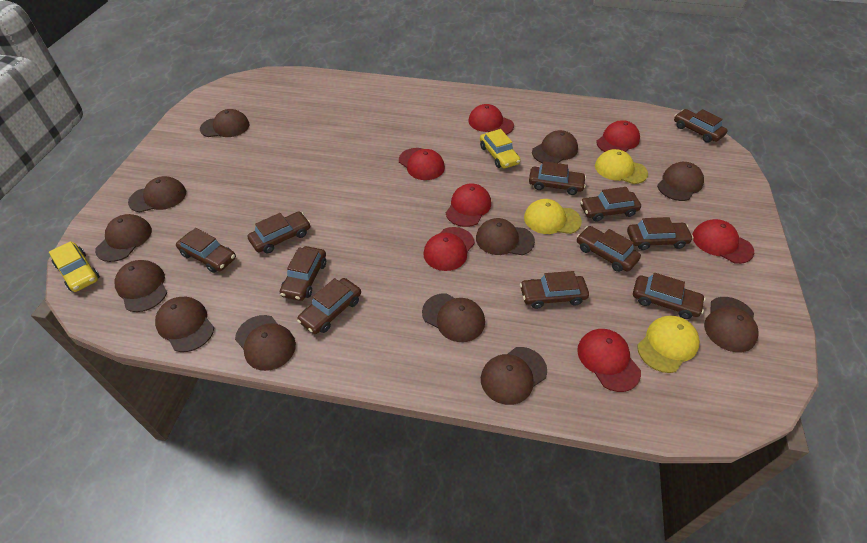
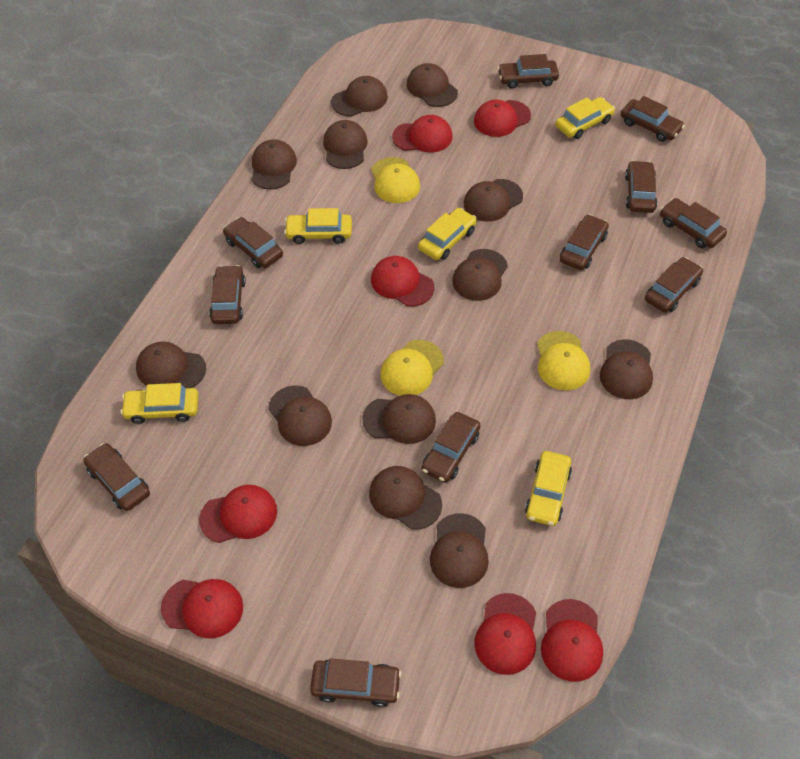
yellow car: 2 -> 5

